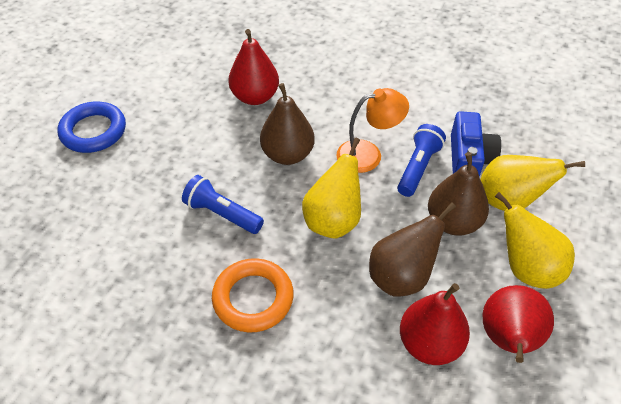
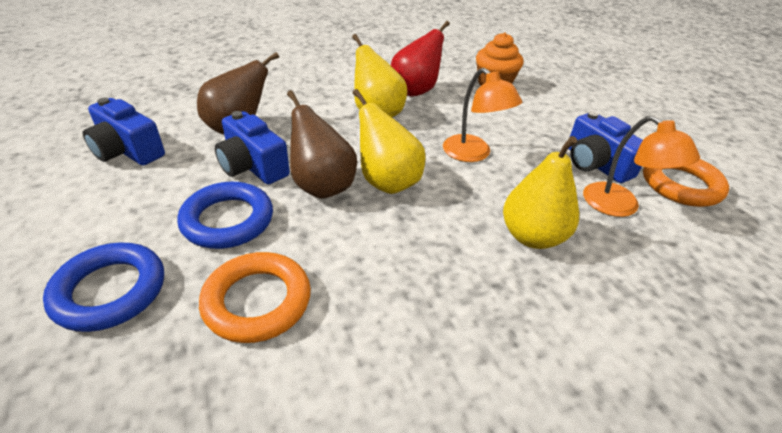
blue camera: 1 -> 3
blue flashlight: 2 -> 0
blue ring: 1 -> 2
brown pear: 3 -> 2
orange cupcake: 0 -> 1
orange lamp: 1 -> 2
orange ring: 1 -> 2
red pear: 3 -> 1

